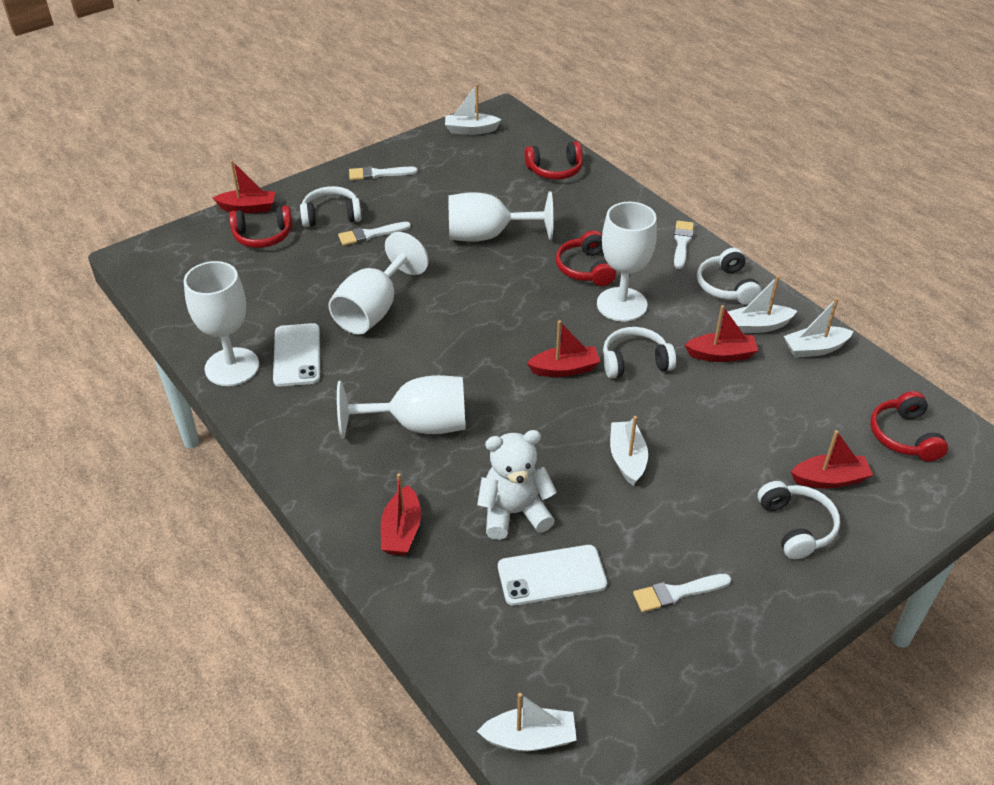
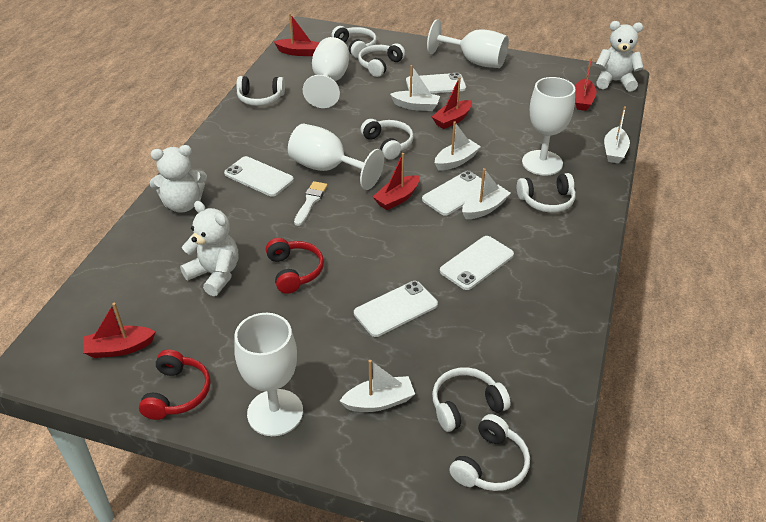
red headphones: 4 -> 2
white brush: 4 -> 1
white headphones: 4 -> 7
white phone: 2 -> 5
white teddy bear: 1 -> 3

